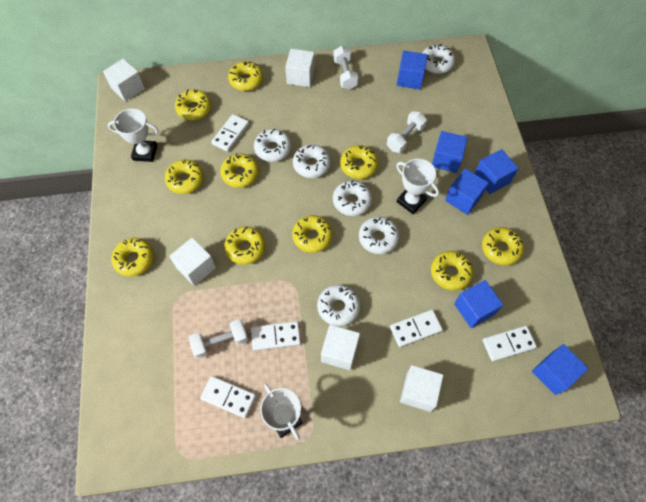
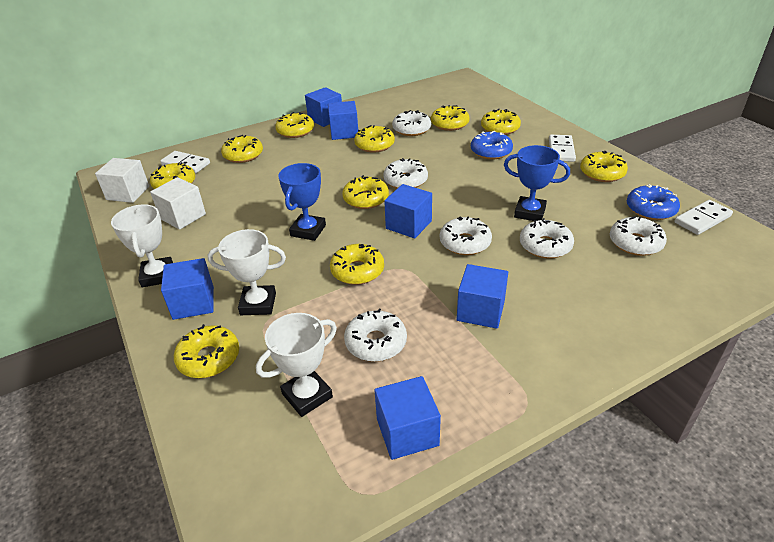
blue donut: 0 -> 2
blue trophy: 0 -> 2
white cube: 5 -> 2
white domino: 5 -> 3
white dumbbell: 3 -> 0

